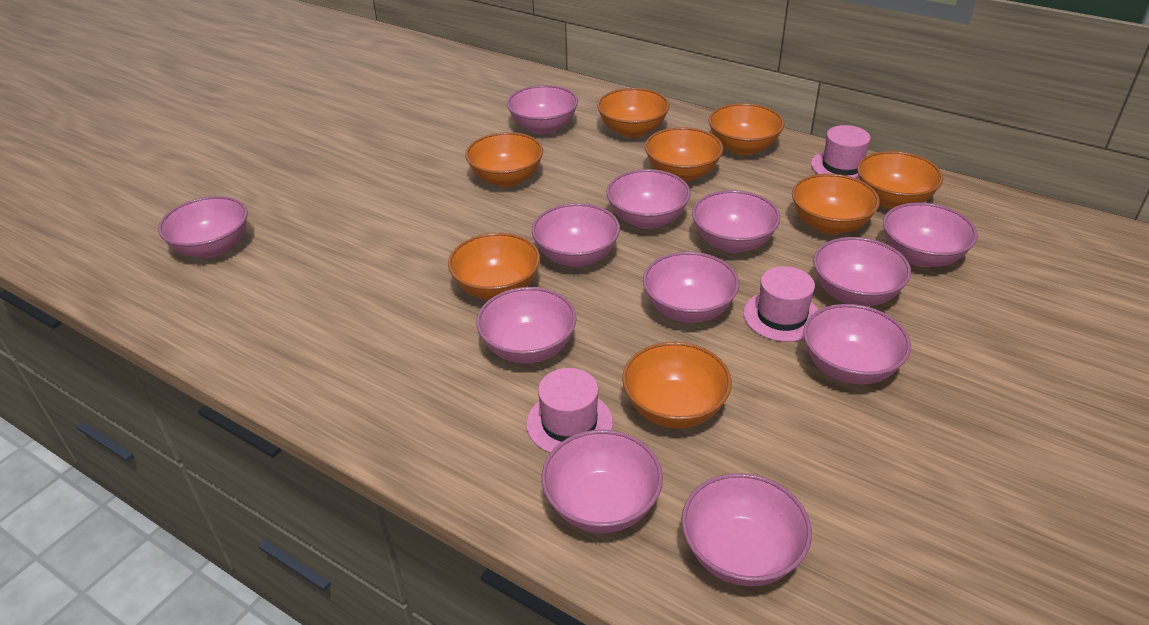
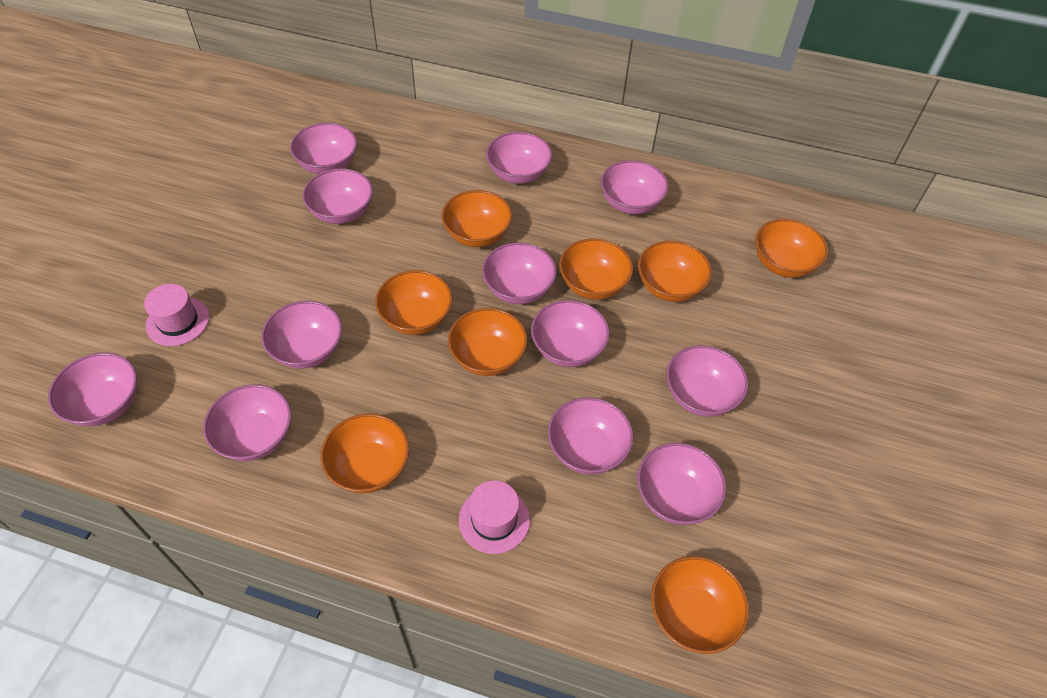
pink hat: 3 -> 2

